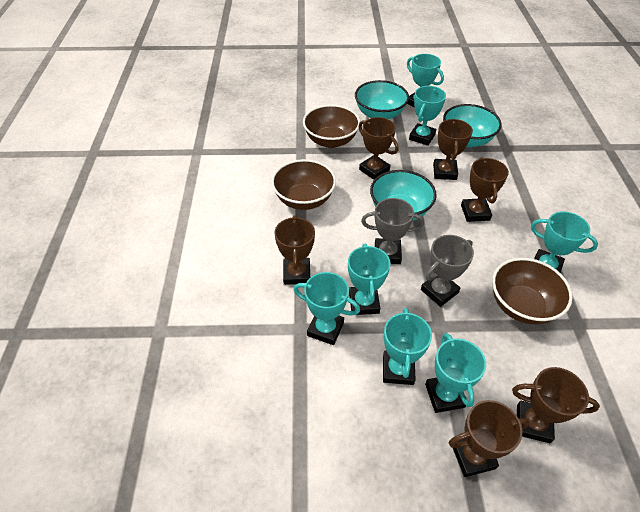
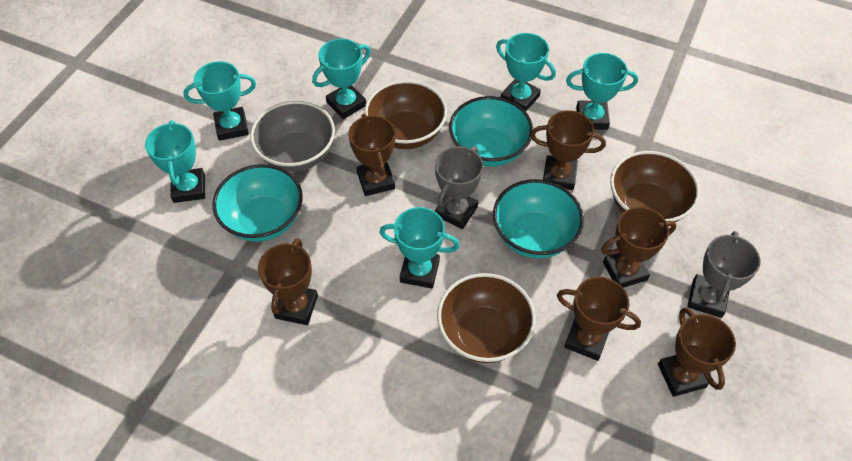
grey bowl: 0 -> 1
turquoise trophy: 7 -> 6

